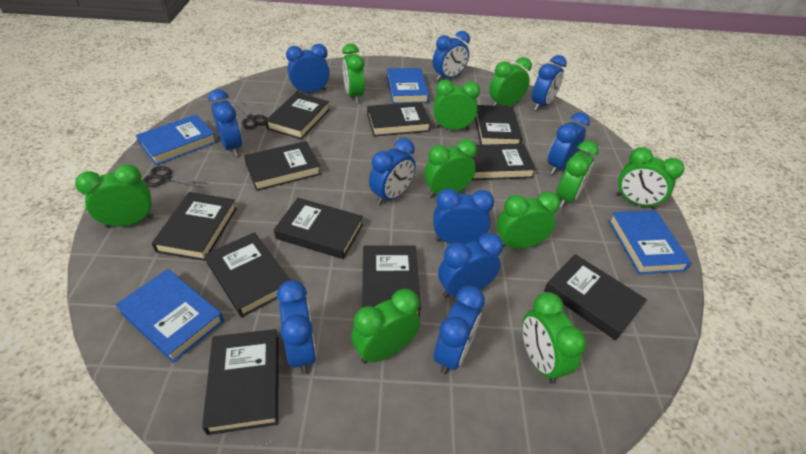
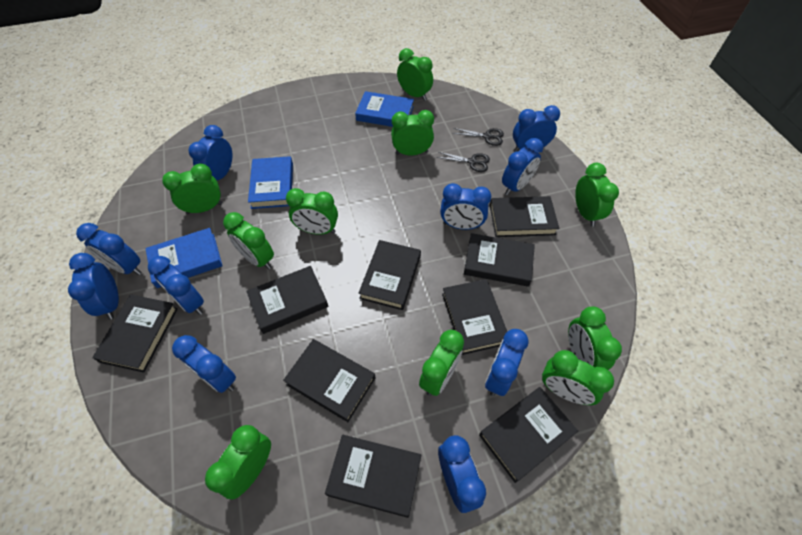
black book: 11 -> 9
blue book: 4 -> 3

